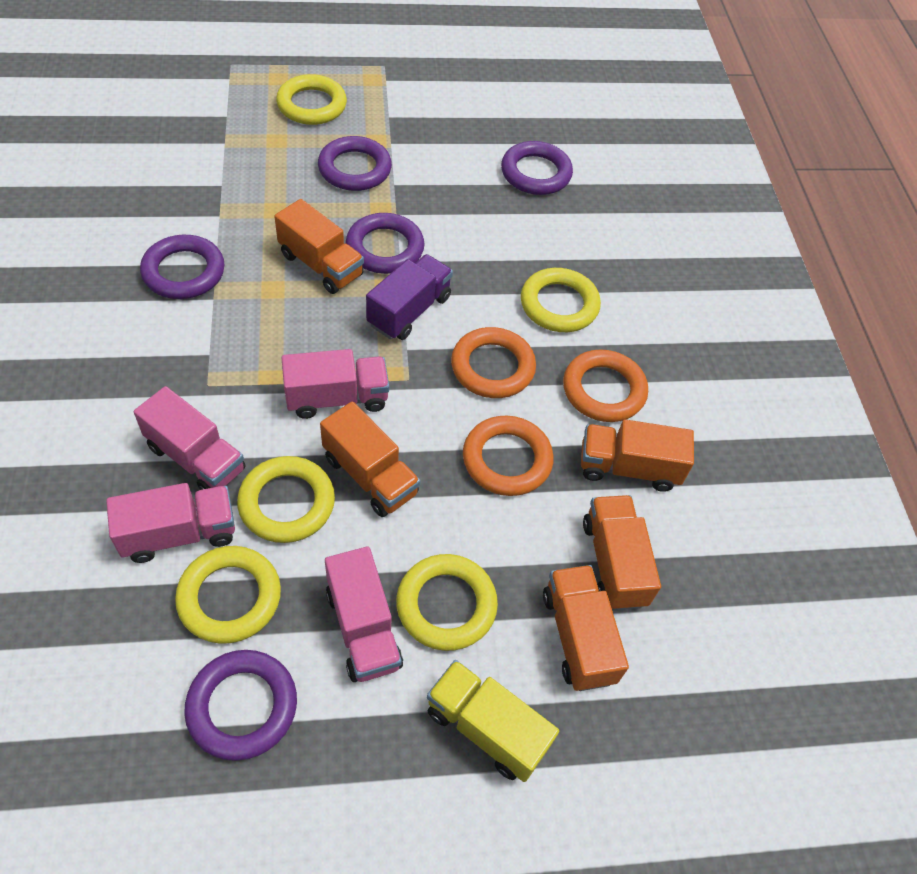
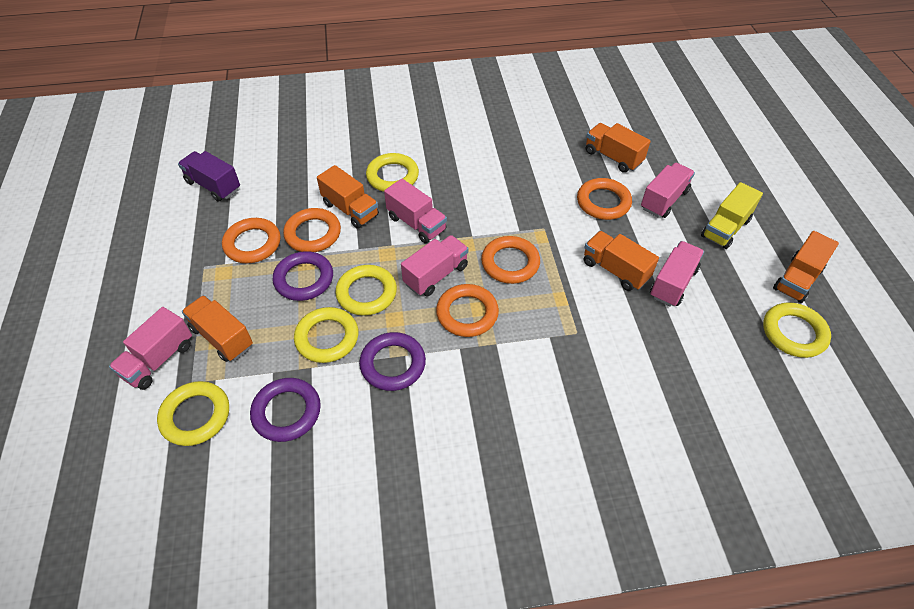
orange ring: 3 -> 5
pink truck: 4 -> 5
purple ring: 5 -> 3

